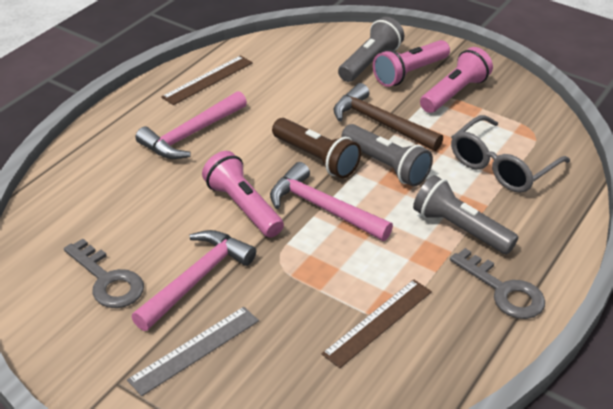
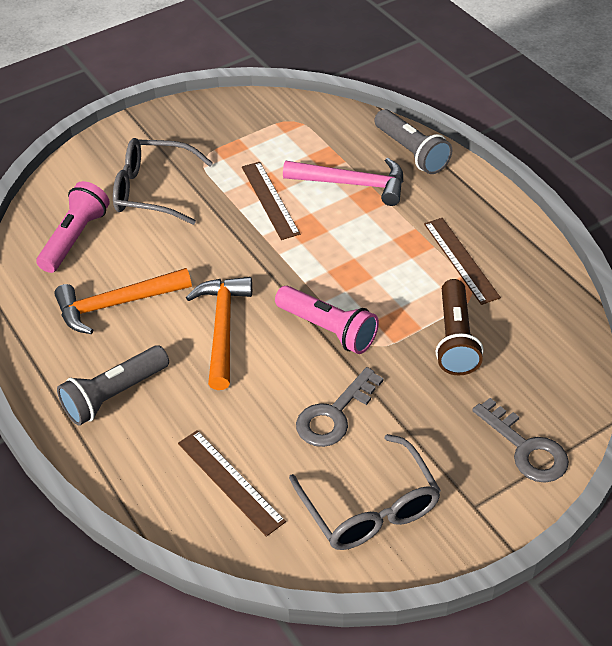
brown hammer: 1 -> 0
brown ruler: 2 -> 3
grey flashlight: 3 -> 2
grey glasses: 1 -> 2
grey ruler: 1 -> 0
orange hammer: 0 -> 2
pink flashlight: 3 -> 2
pink hammer: 3 -> 1

